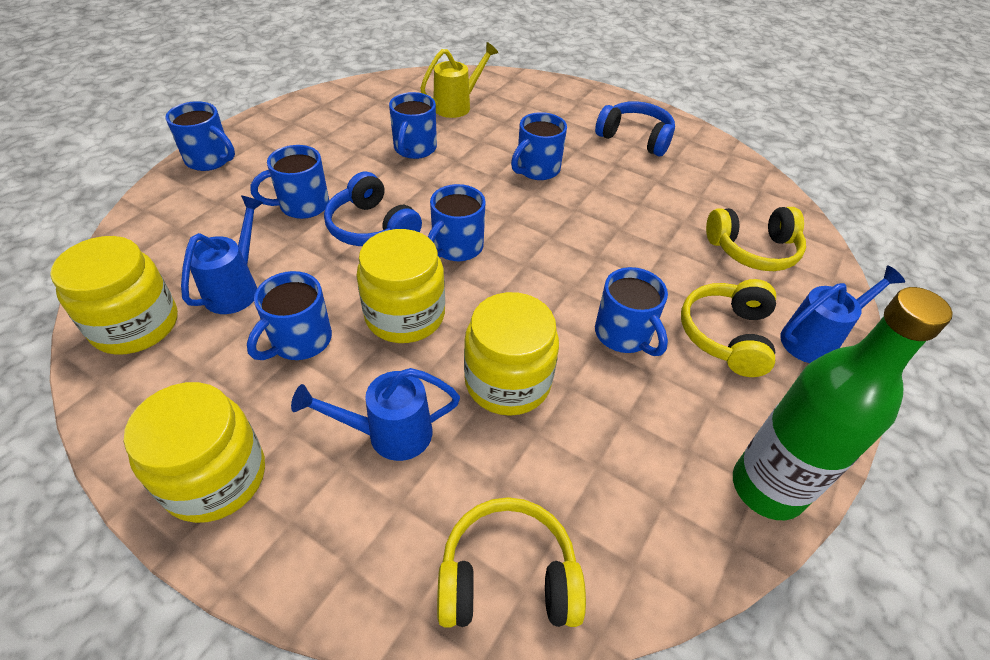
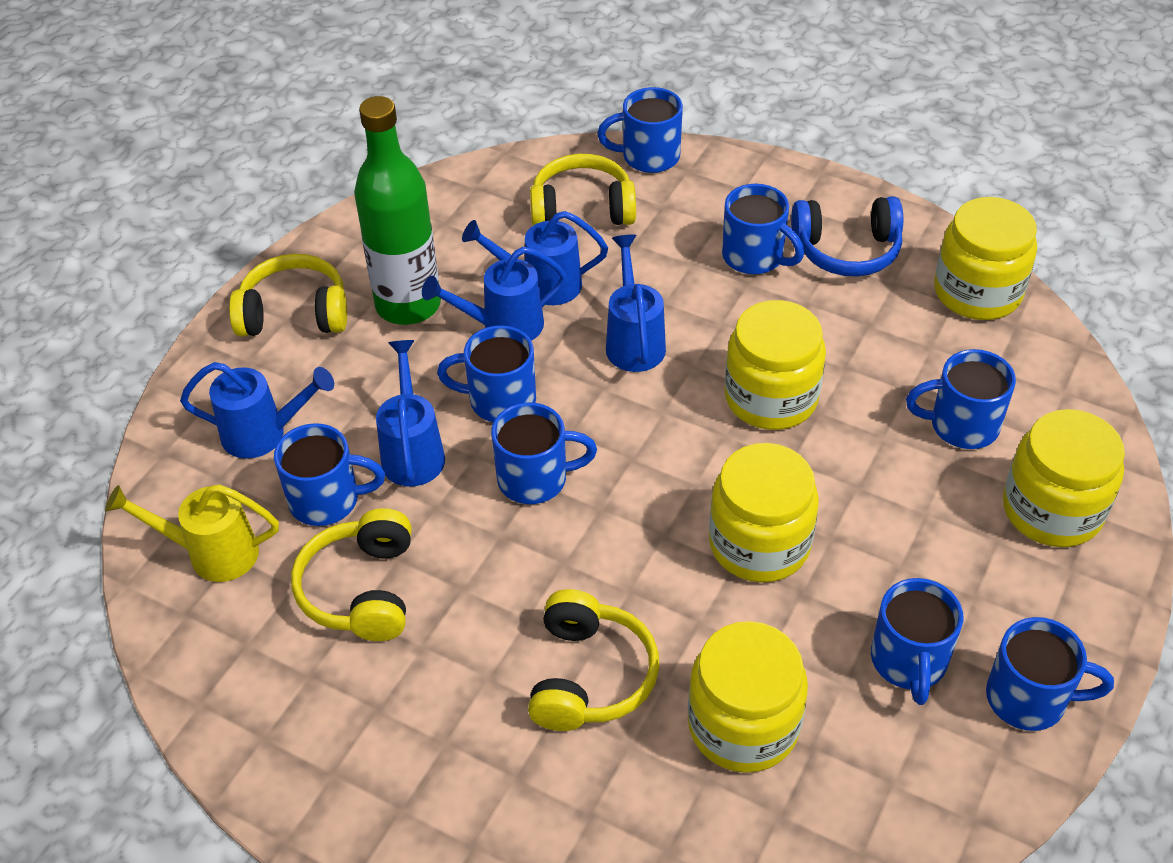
blue headphones: 2 -> 1
blue mug: 7 -> 8
blue watering can: 3 -> 5
yellow headphones: 3 -> 4
yellow jar: 4 -> 5

